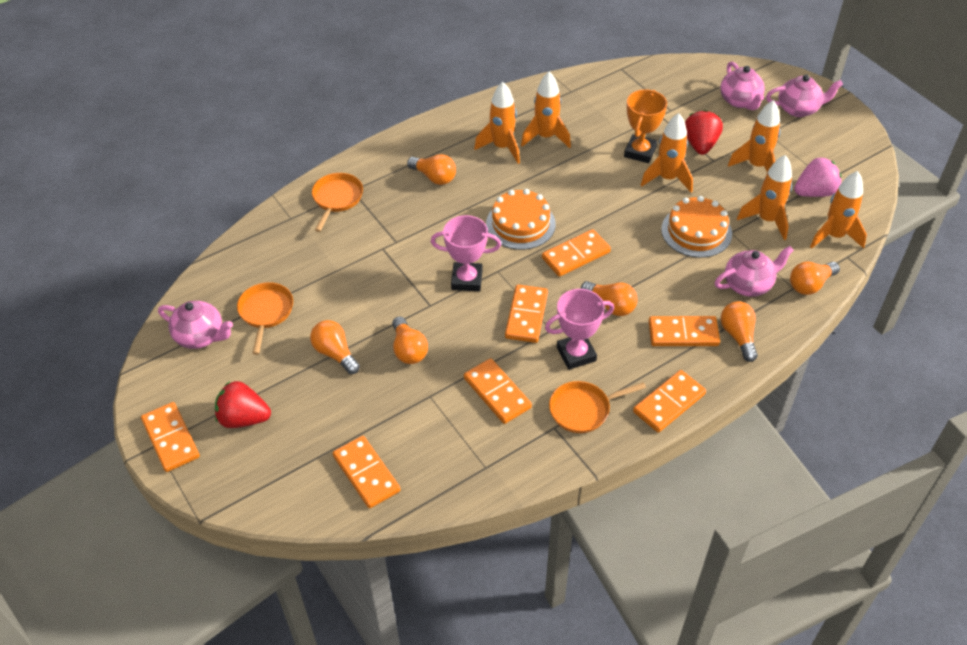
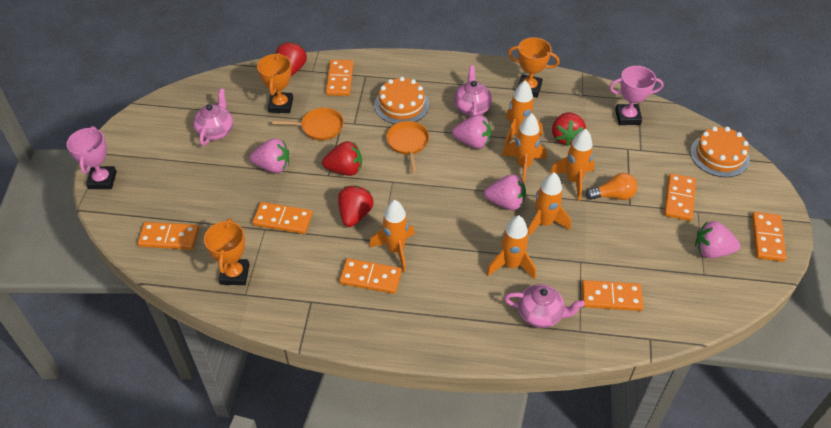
orange light bulb: 6 -> 1
orange pan: 3 -> 2
orange trophy: 1 -> 3
pink strawberry: 1 -> 4
pink teapot: 4 -> 3
red strawberry: 2 -> 4

